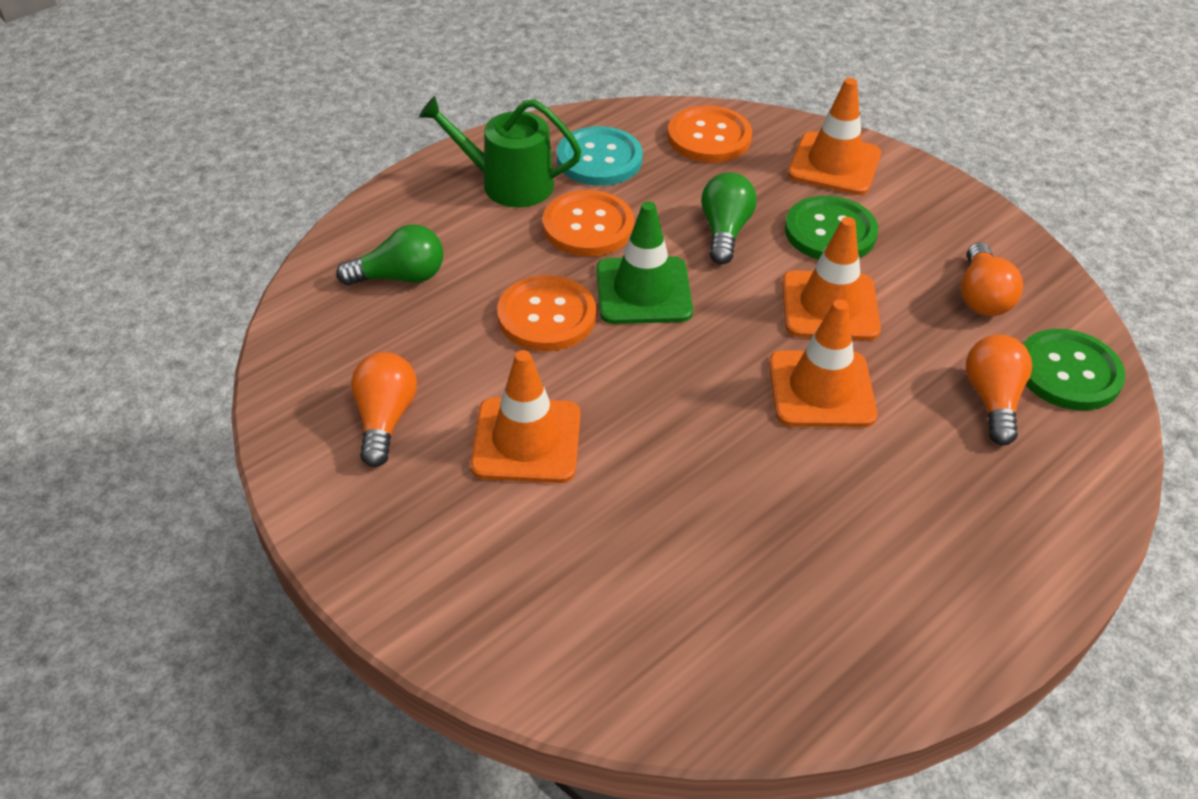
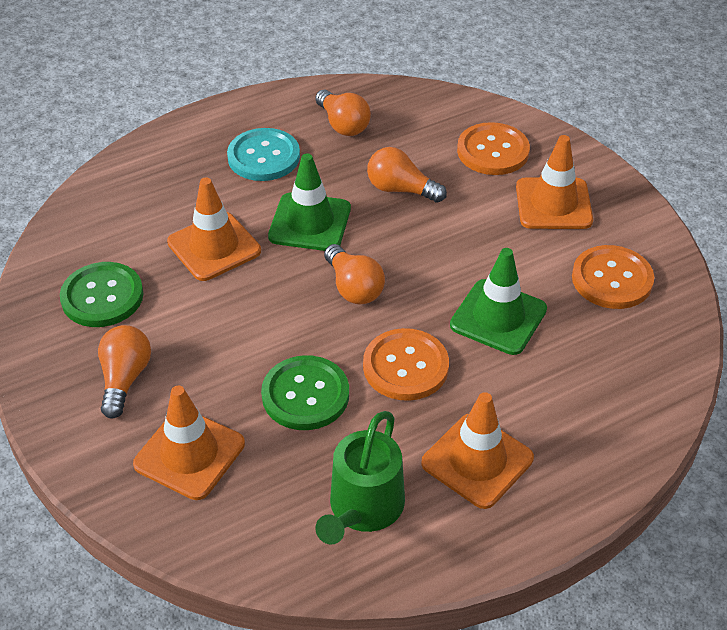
green light bulb: 2 -> 0
green traffic cone: 1 -> 2
orange light bulb: 3 -> 4

